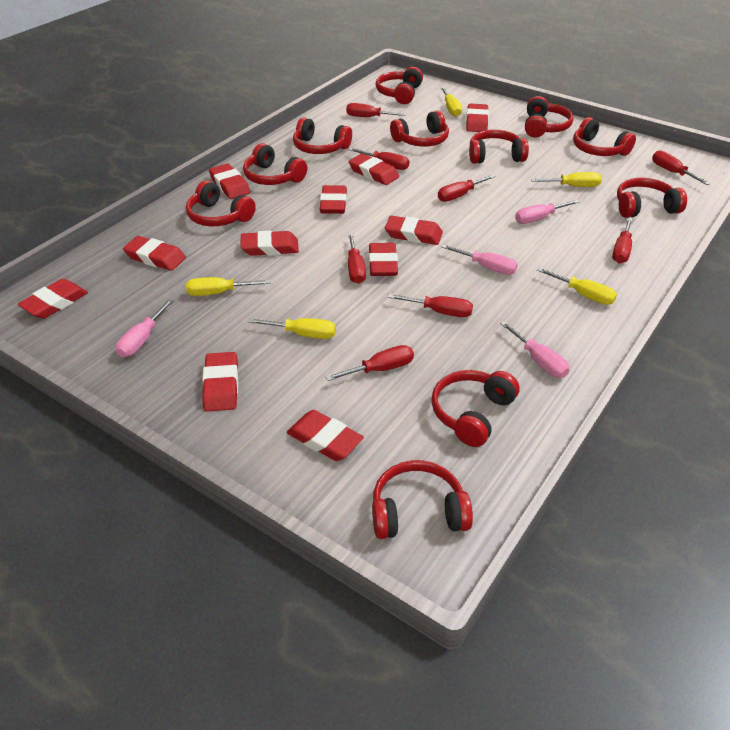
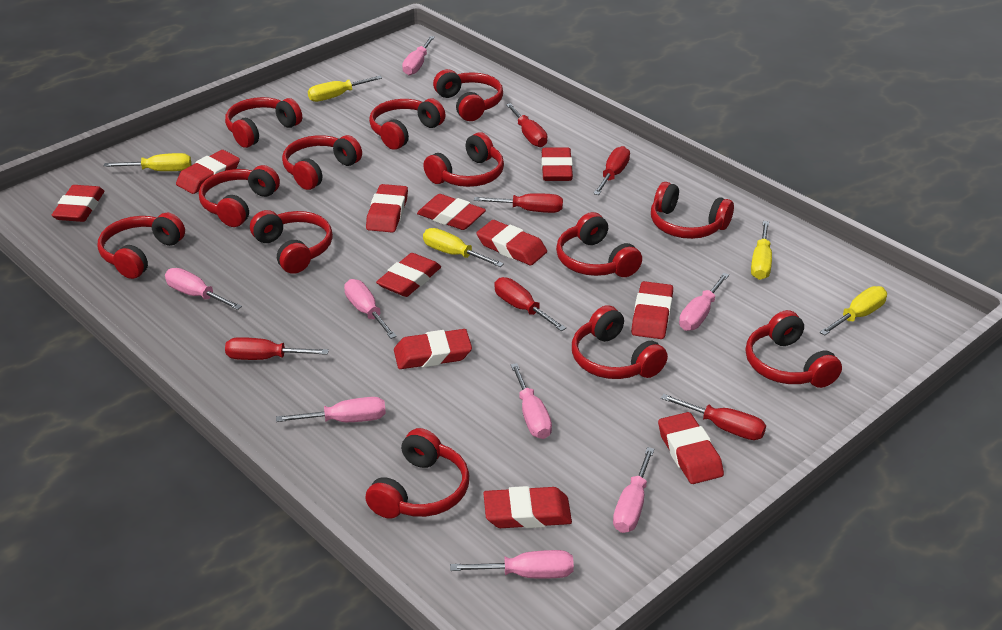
pink screwdriver: 4 -> 8
red headphones: 11 -> 13
red screwdriver: 8 -> 6

